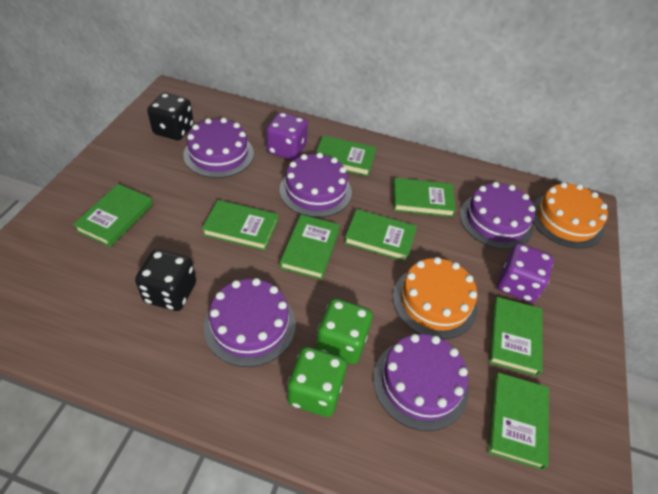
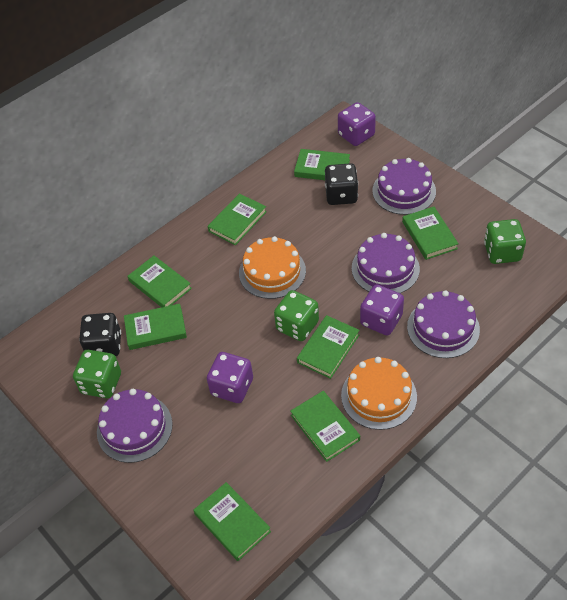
green dice: 2 -> 3
purple cake: 5 -> 4
purple dice: 2 -> 3

